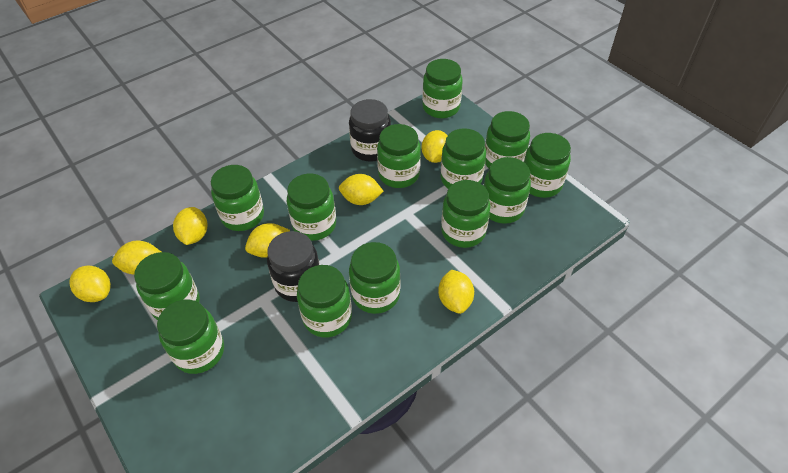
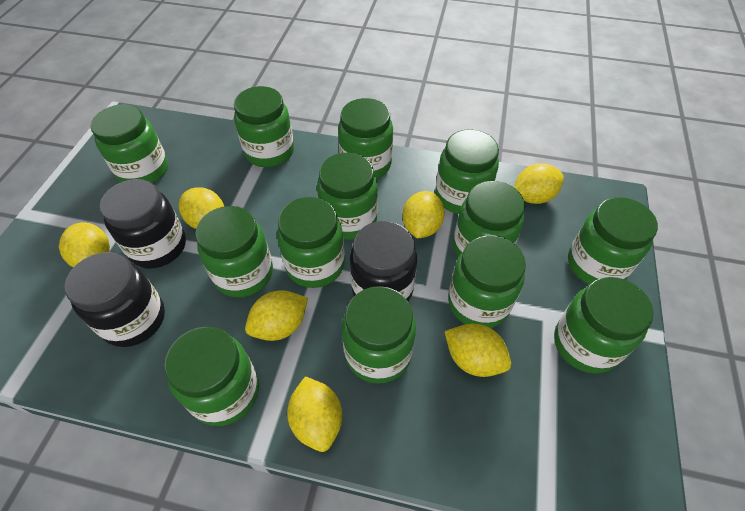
black jar: 2 -> 3

